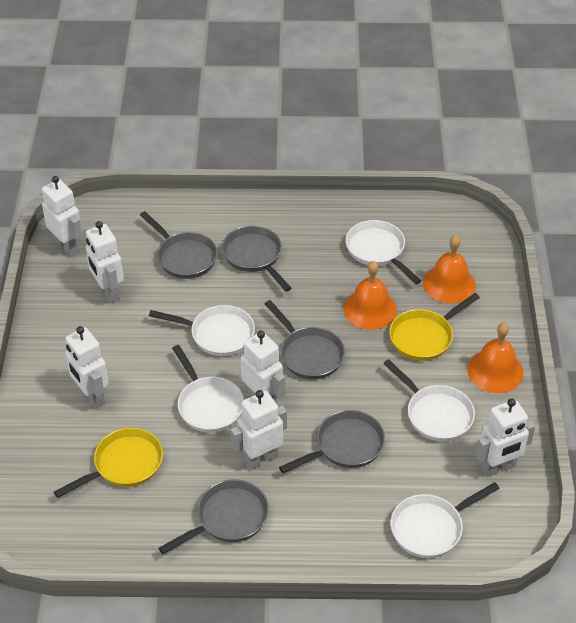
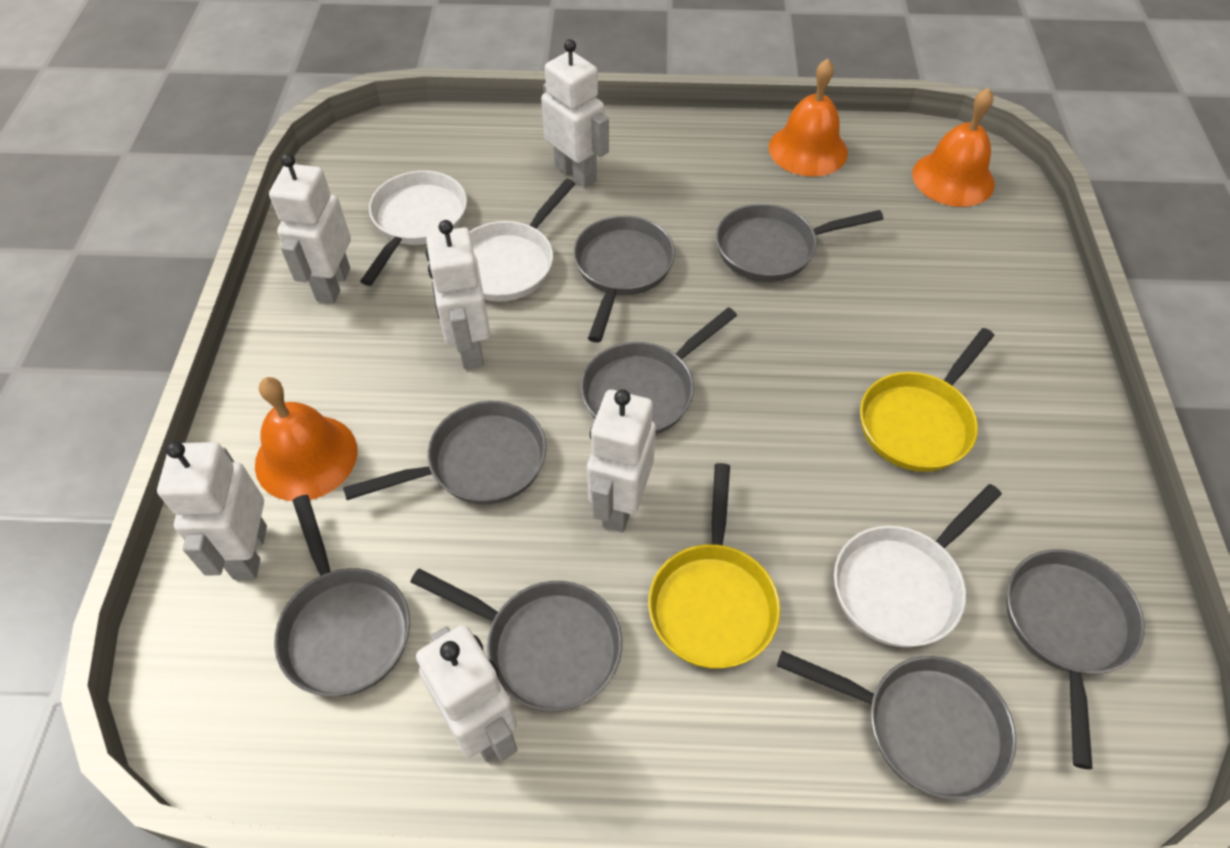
grey pan: 5 -> 8
white pan: 5 -> 3

